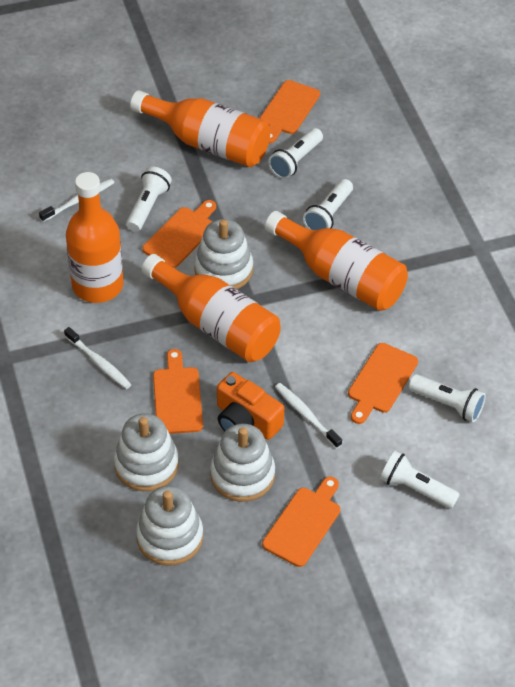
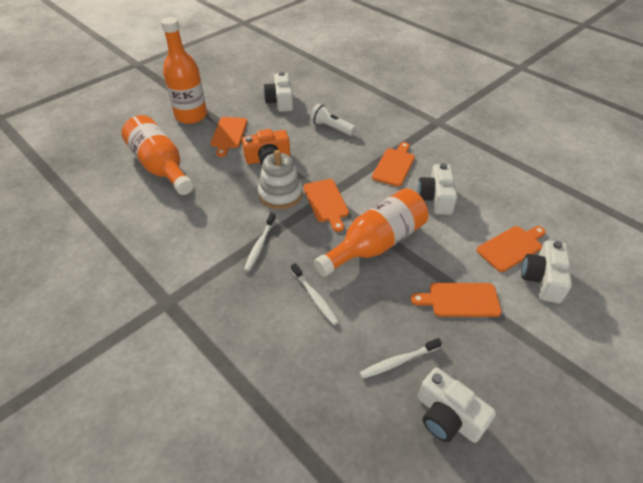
orange bottle: 4 -> 3
white camera: 0 -> 4
white flashlight: 5 -> 1
white stacking toy: 4 -> 1

